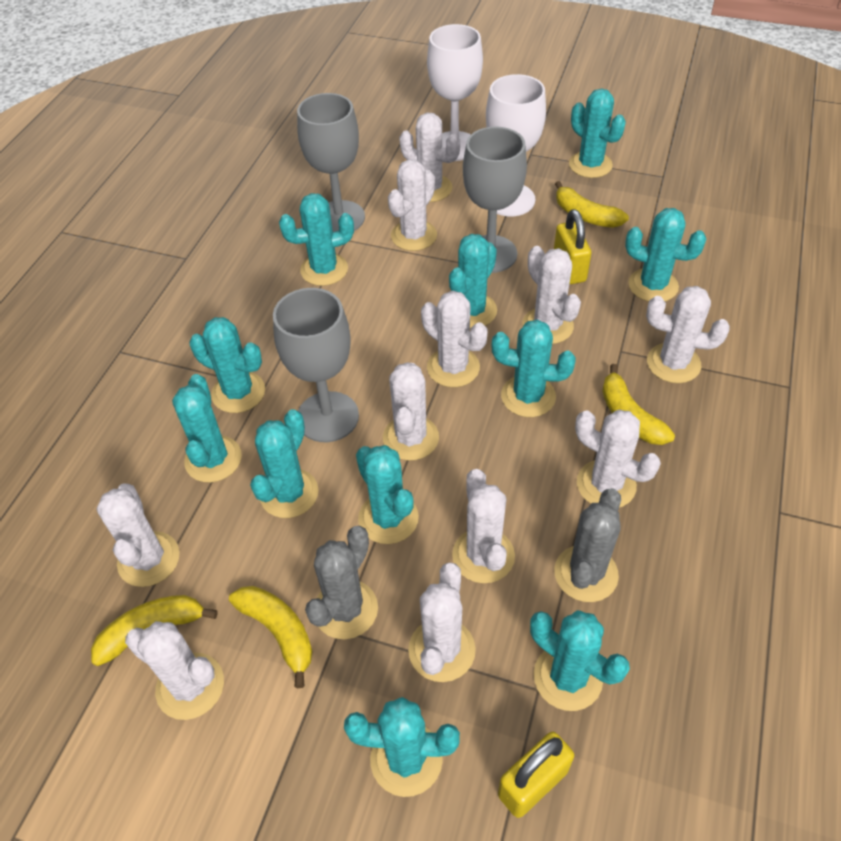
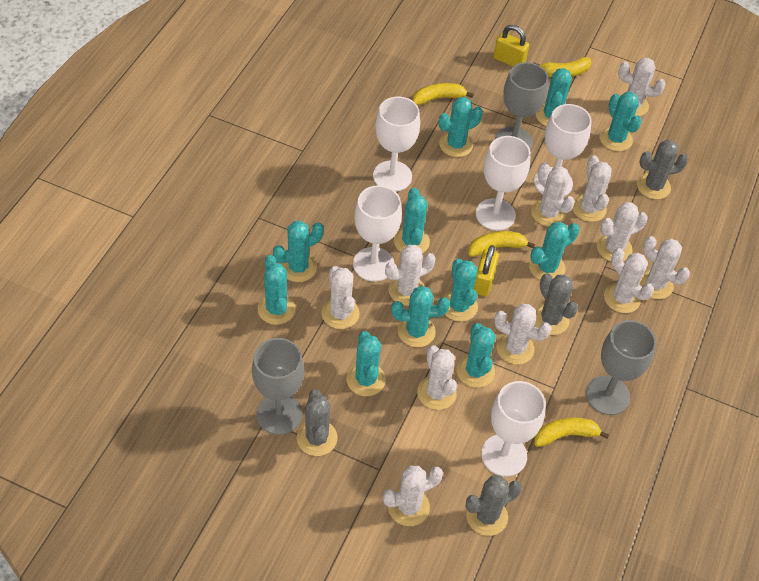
grey cactus: 2 -> 4
white goblet: 2 -> 5

